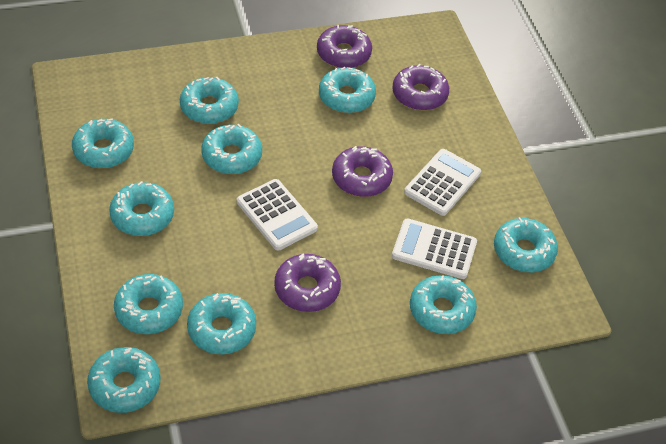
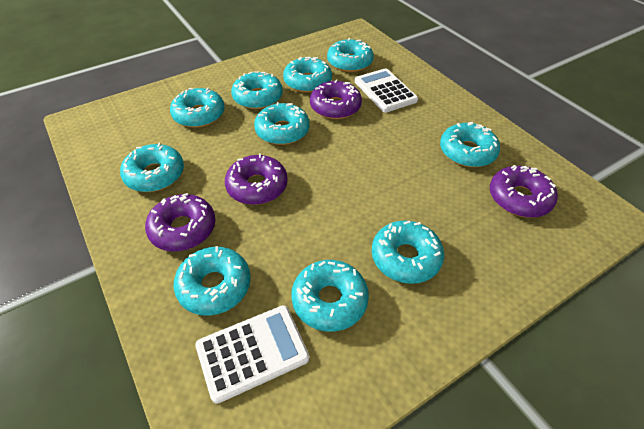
white calculator: 3 -> 2

